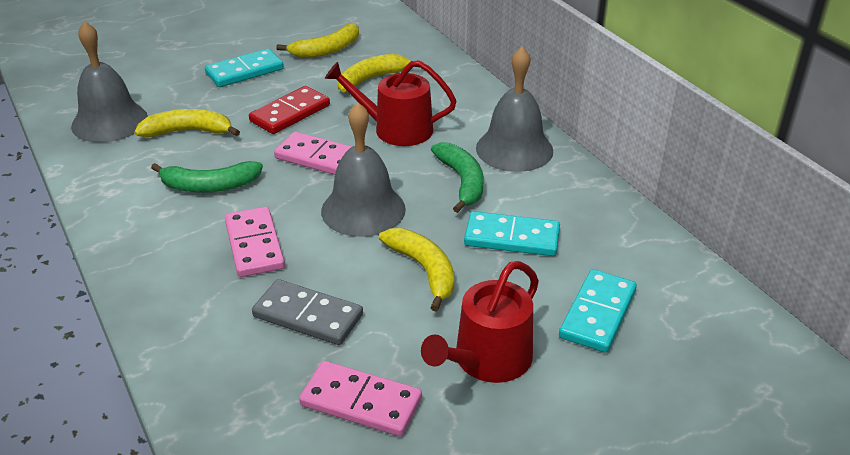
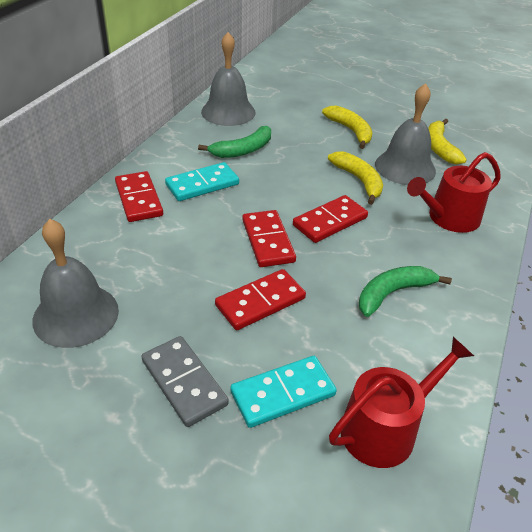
pink domino: 3 -> 0
red domino: 1 -> 4
turquoise domino: 3 -> 2
yellow banana: 4 -> 3

